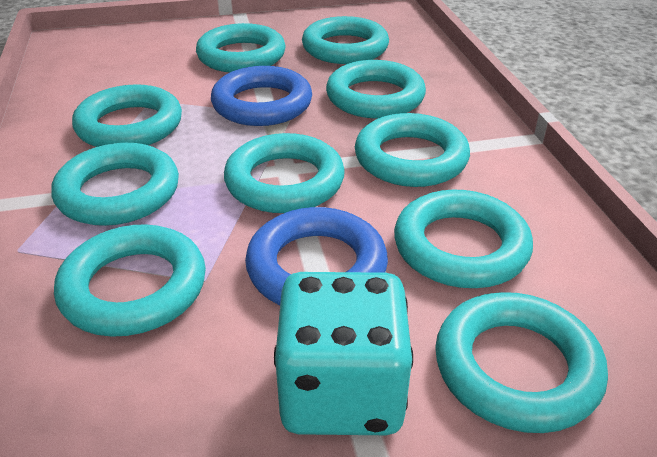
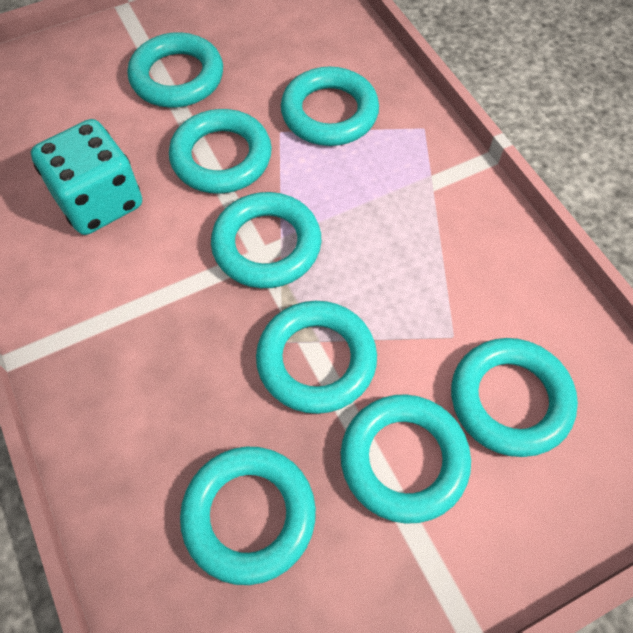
blue ring: 2 -> 0
turquoise ring: 10 -> 8

